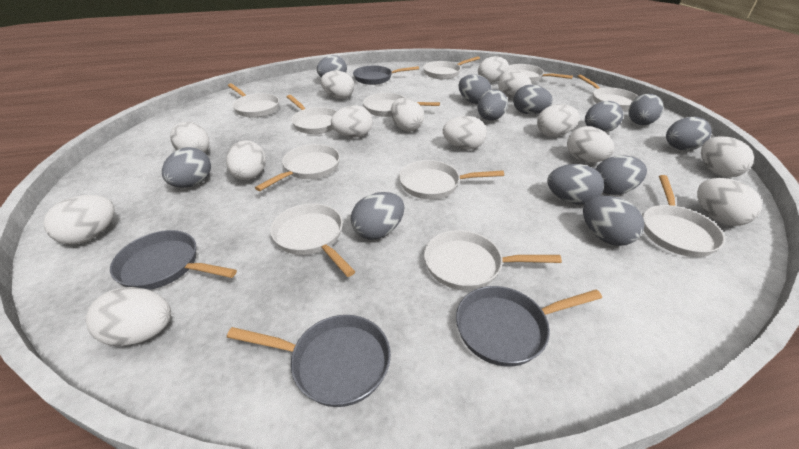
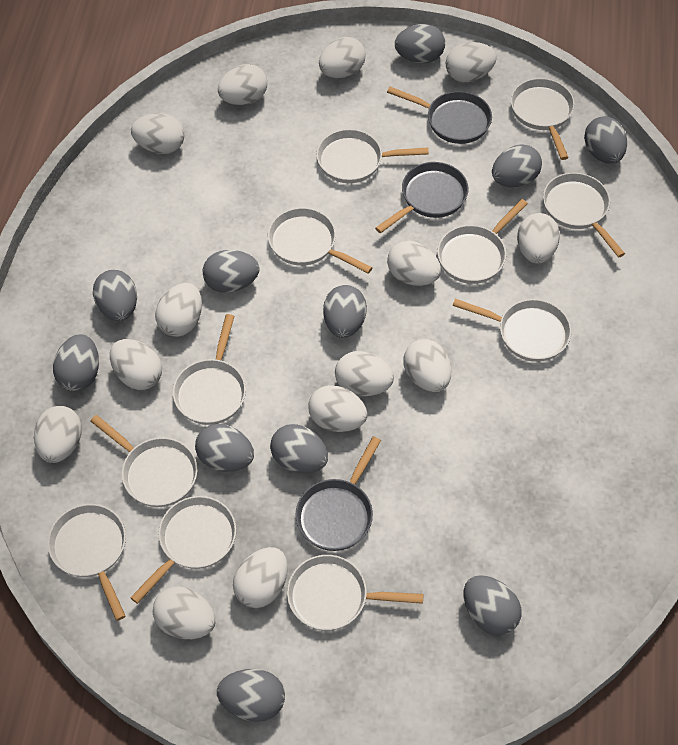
grey egg: 12 -> 11
grey pan: 4 -> 3

